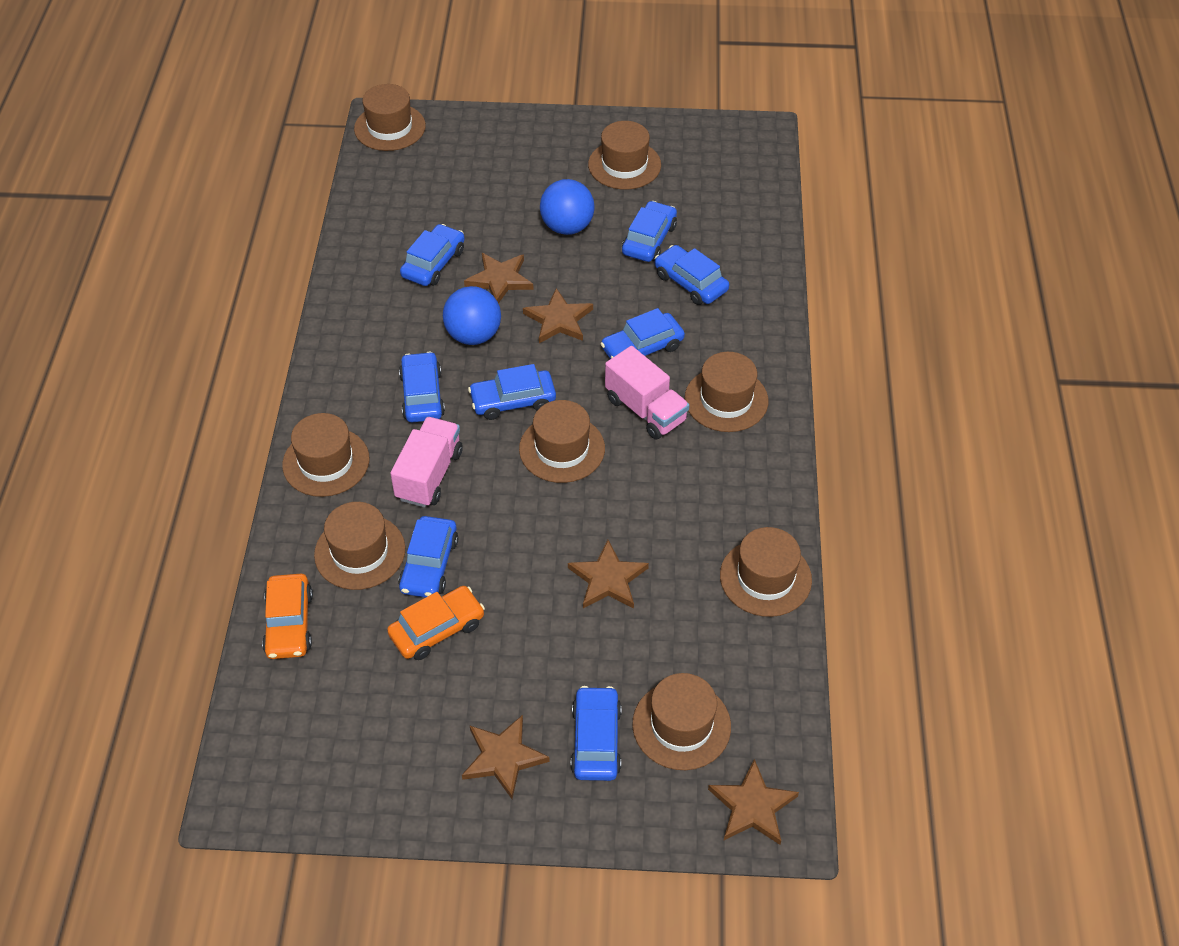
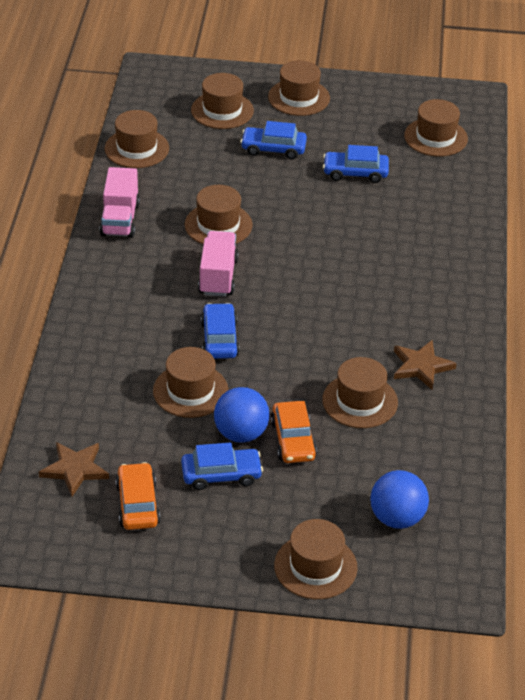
blue car: 8 -> 4
brown star: 5 -> 2

